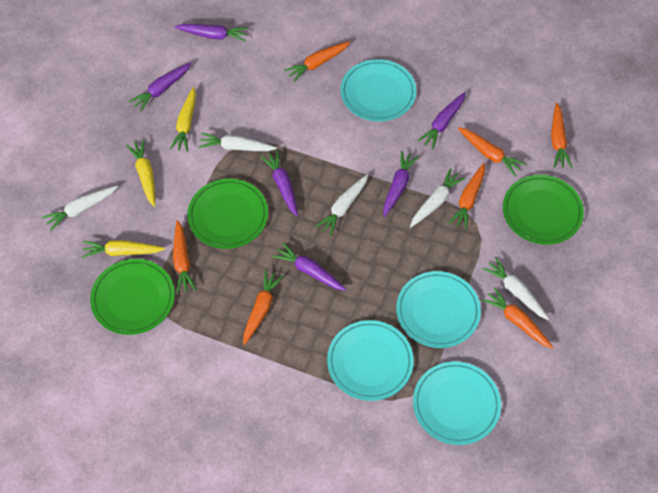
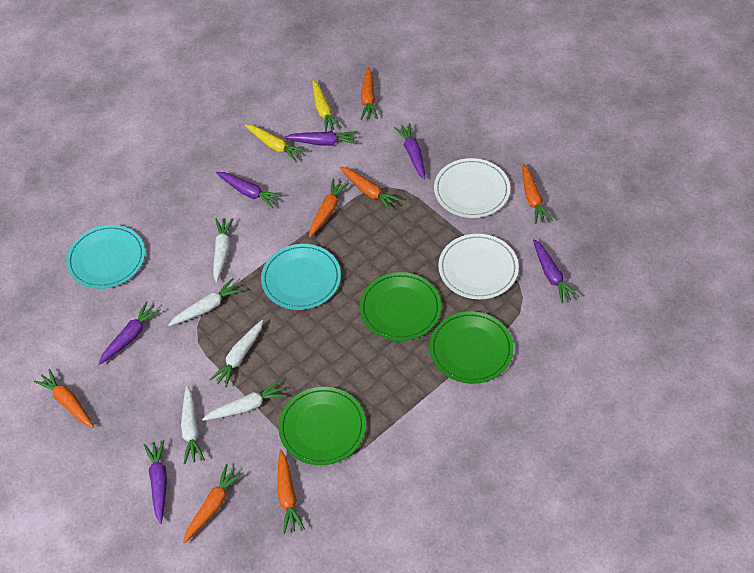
turquoise plate: 4 -> 2
white plate: 0 -> 2
yellow carrot: 3 -> 2

